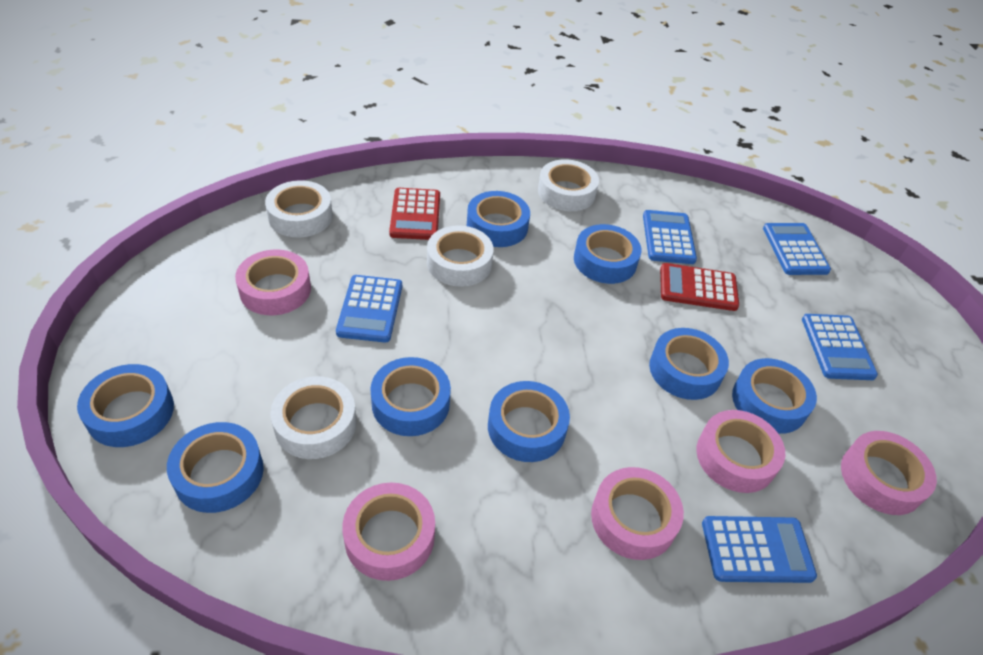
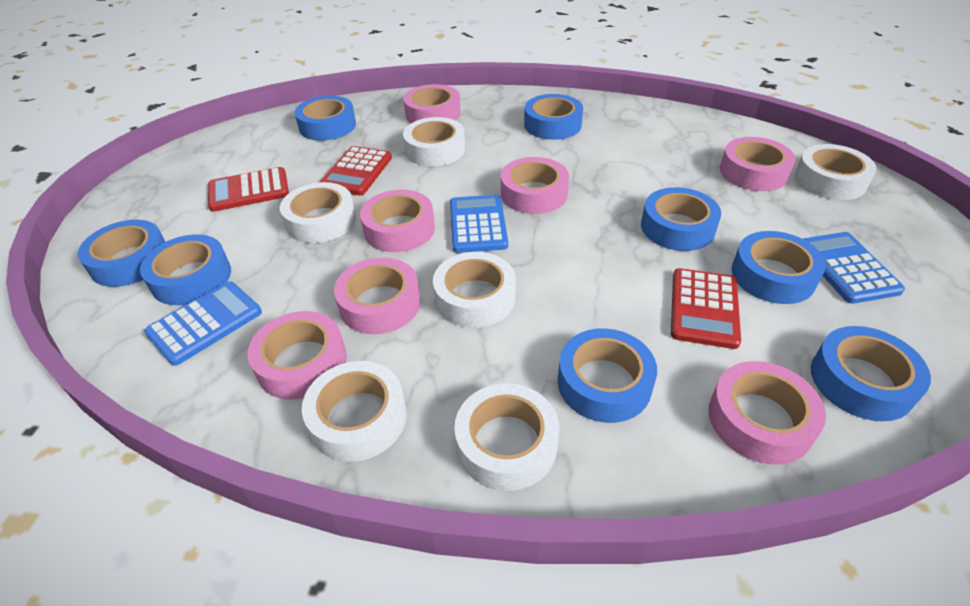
blue calculator: 5 -> 3
pink tape: 5 -> 7
red calculator: 2 -> 3
white tape: 4 -> 6

